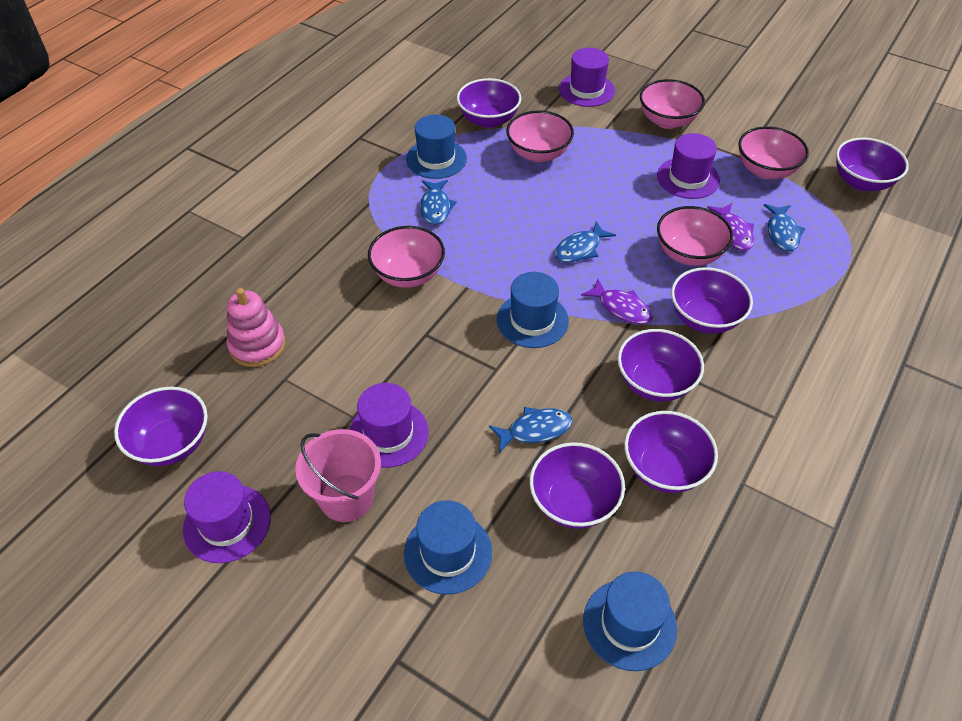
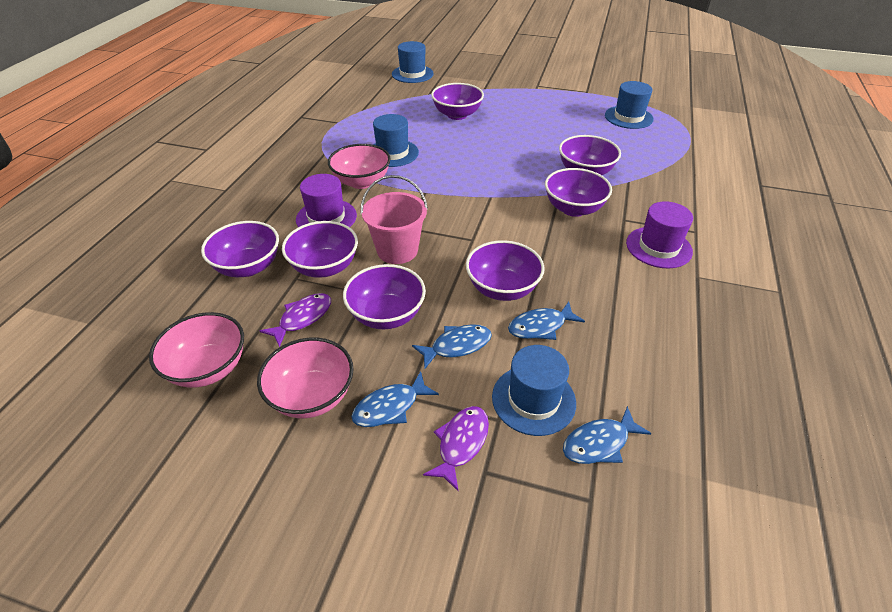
pink bowl: 5 -> 3
pink stacking toy: 1 -> 0
purple hat: 4 -> 2

